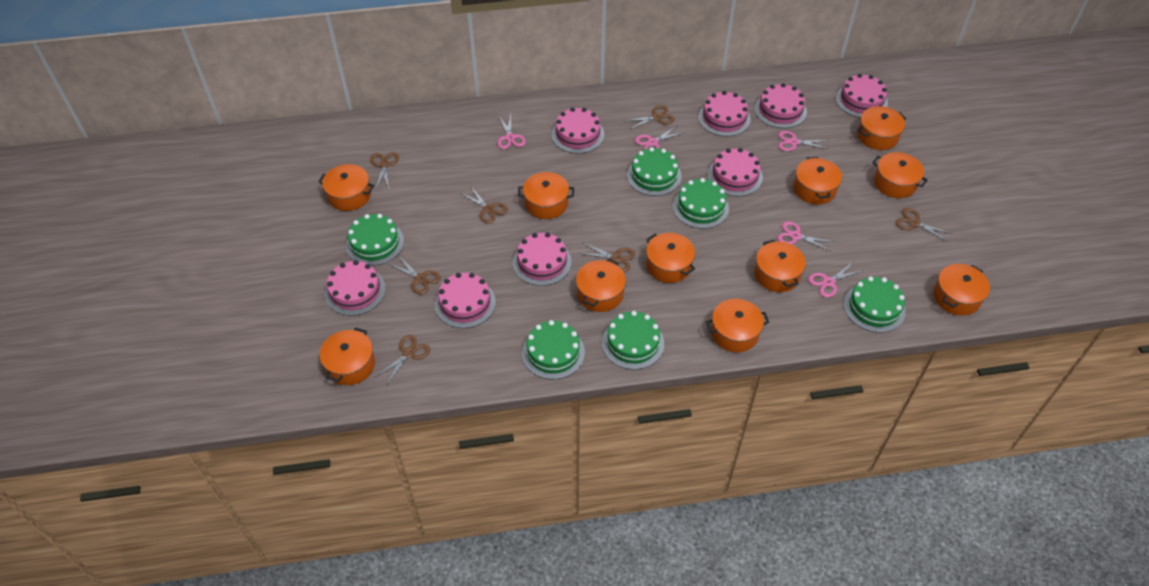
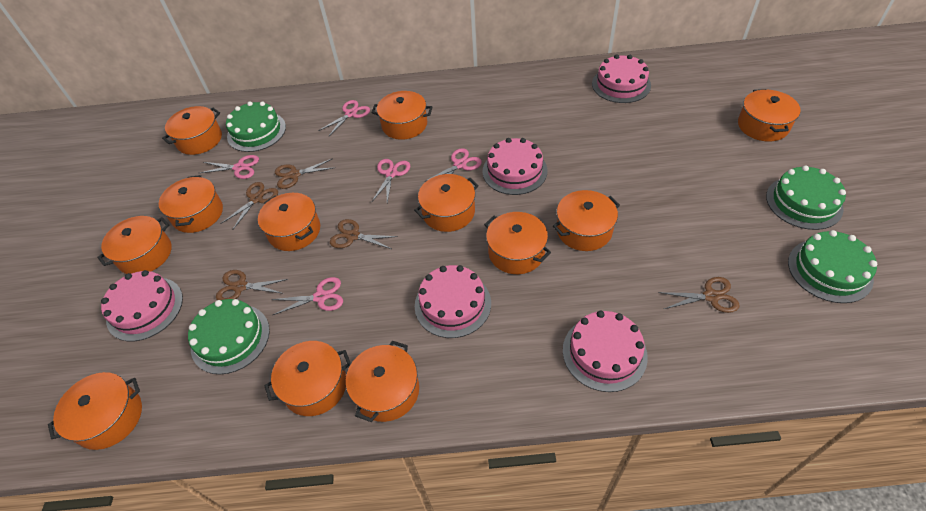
brown scissors: 7 -> 5
green cake: 6 -> 4
orange pot: 11 -> 12
pink cake: 8 -> 5

